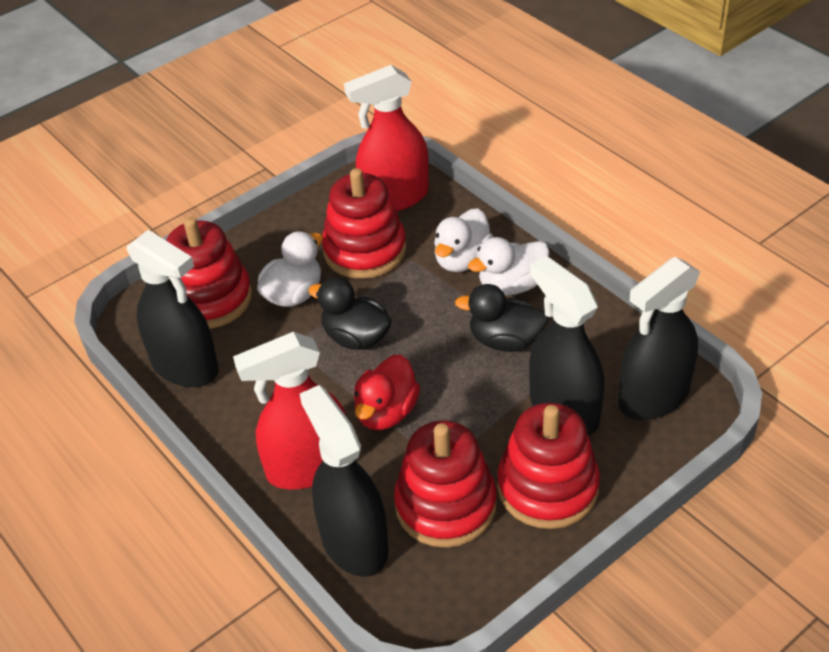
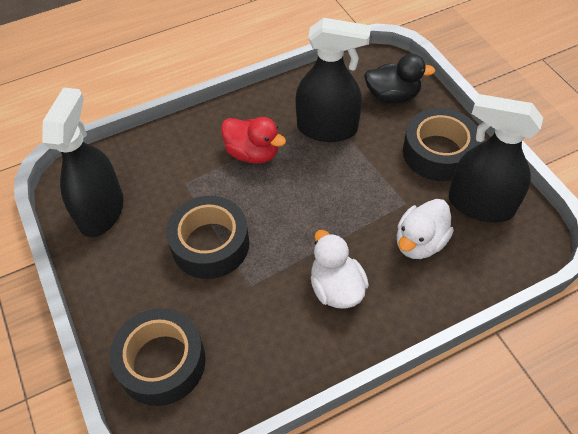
black duck: 2 -> 1
black spray bottle: 4 -> 3
black tape: 0 -> 3
red spray bottle: 2 -> 0
red stacking toy: 4 -> 0
white duck: 3 -> 2

